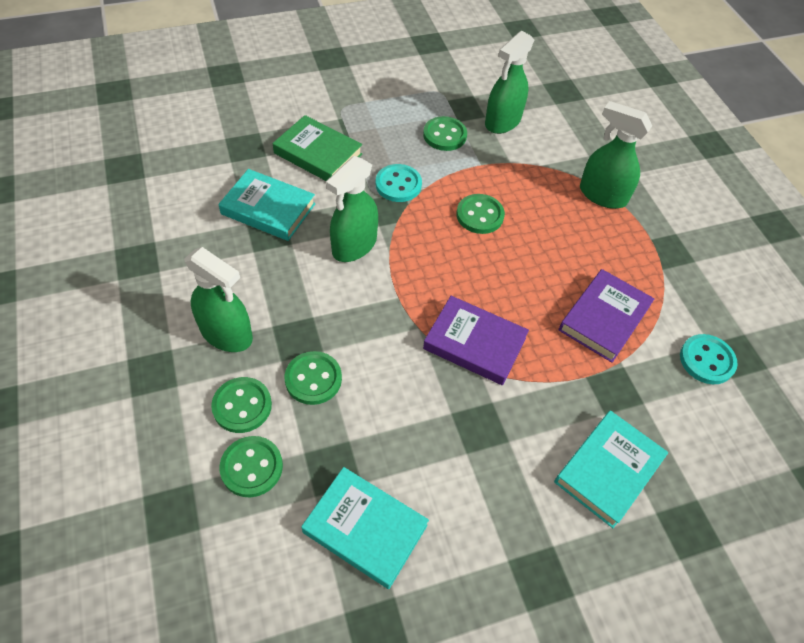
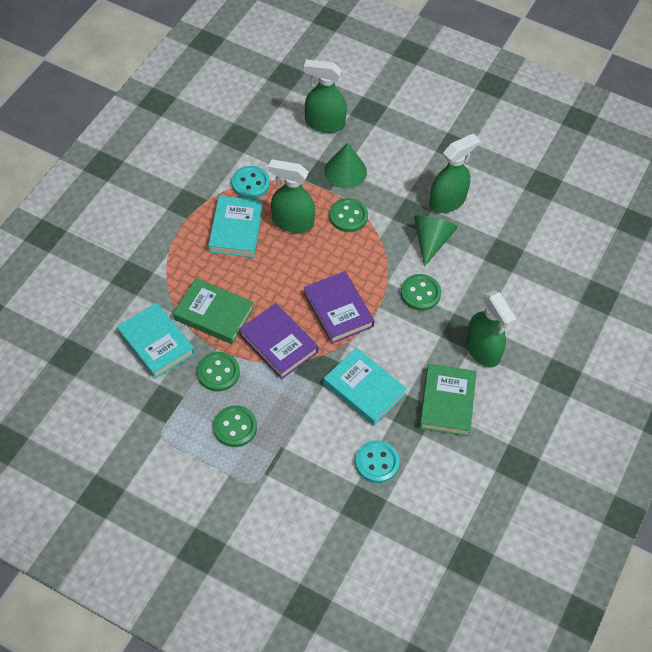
green book: 1 -> 2
green button: 5 -> 4
green cone: 0 -> 2

